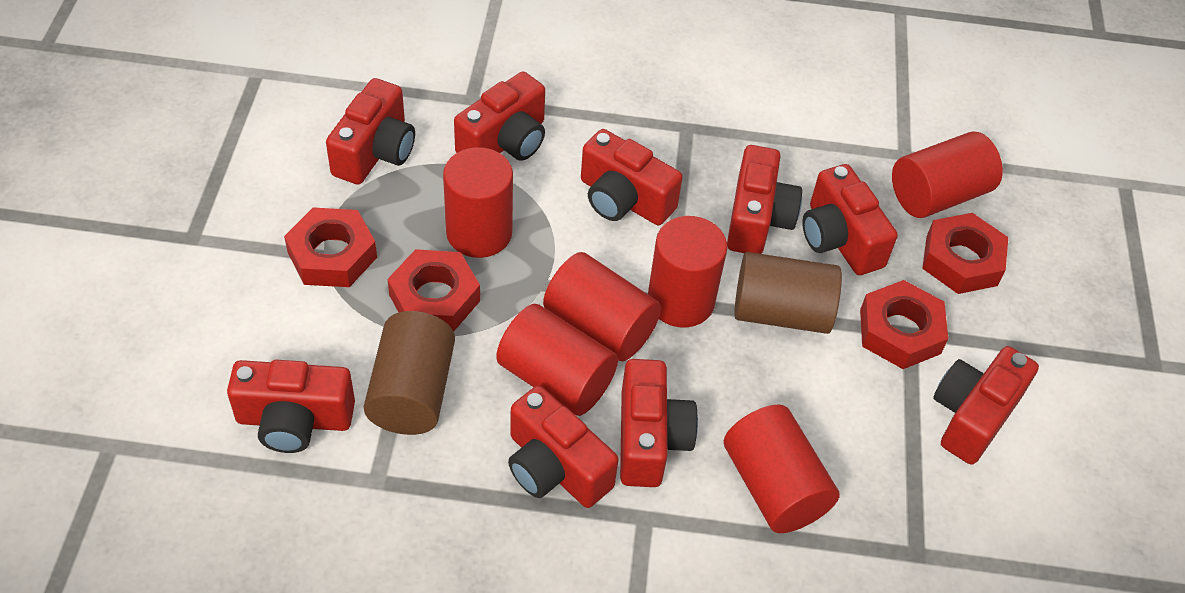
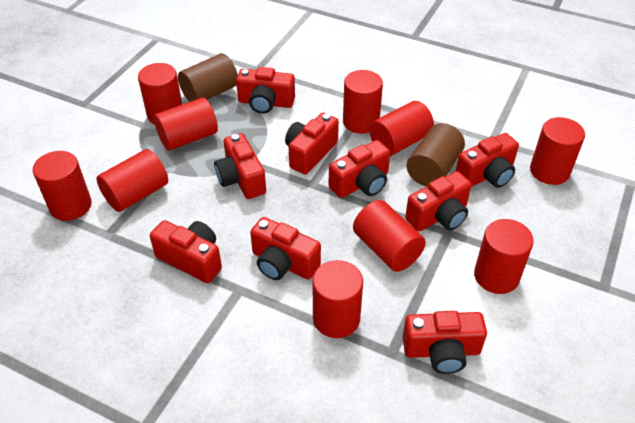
red cylinder: 6 -> 10
red nut: 4 -> 0

